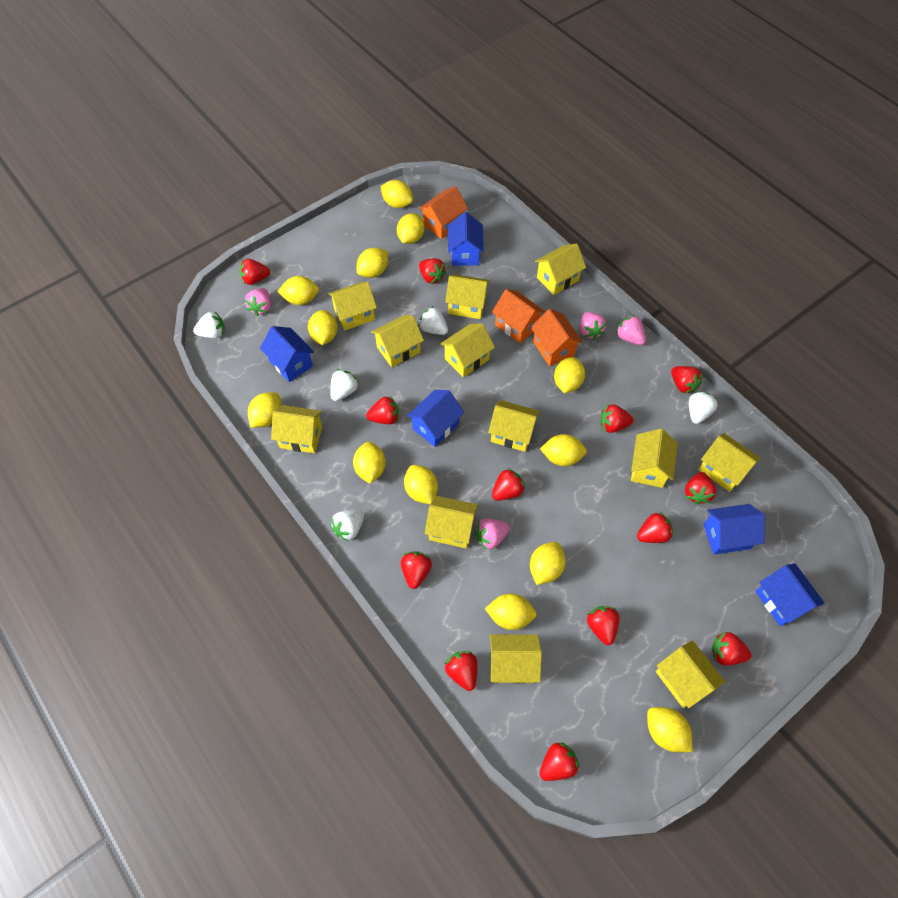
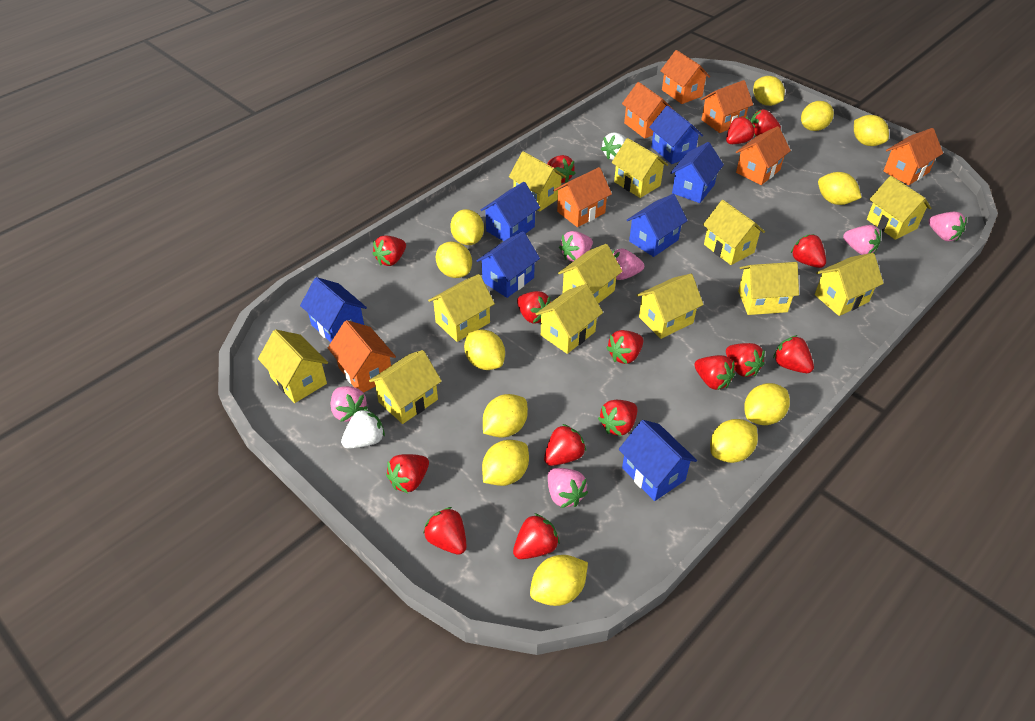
blue house: 5 -> 7
orange house: 3 -> 7
pink strawberry: 4 -> 6
red strawberry: 13 -> 15
white strawberry: 5 -> 2
yellow lemon: 13 -> 12

